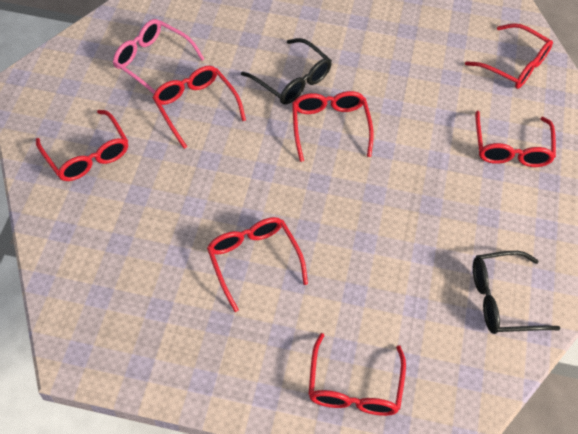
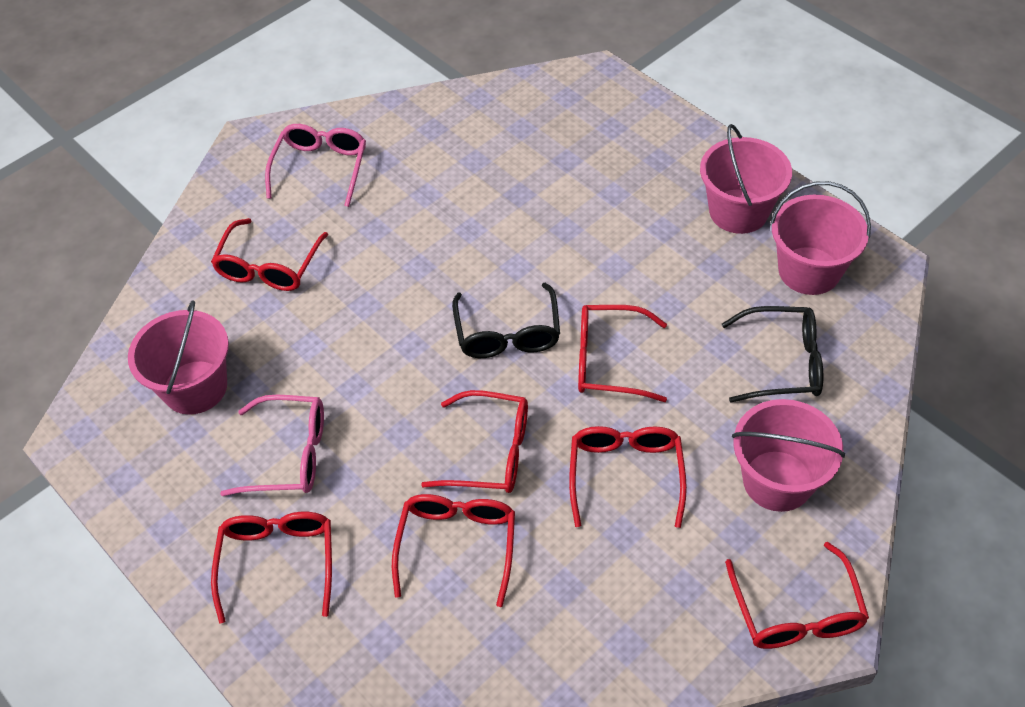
pink bucket: 0 -> 4
pink glasses: 1 -> 2

